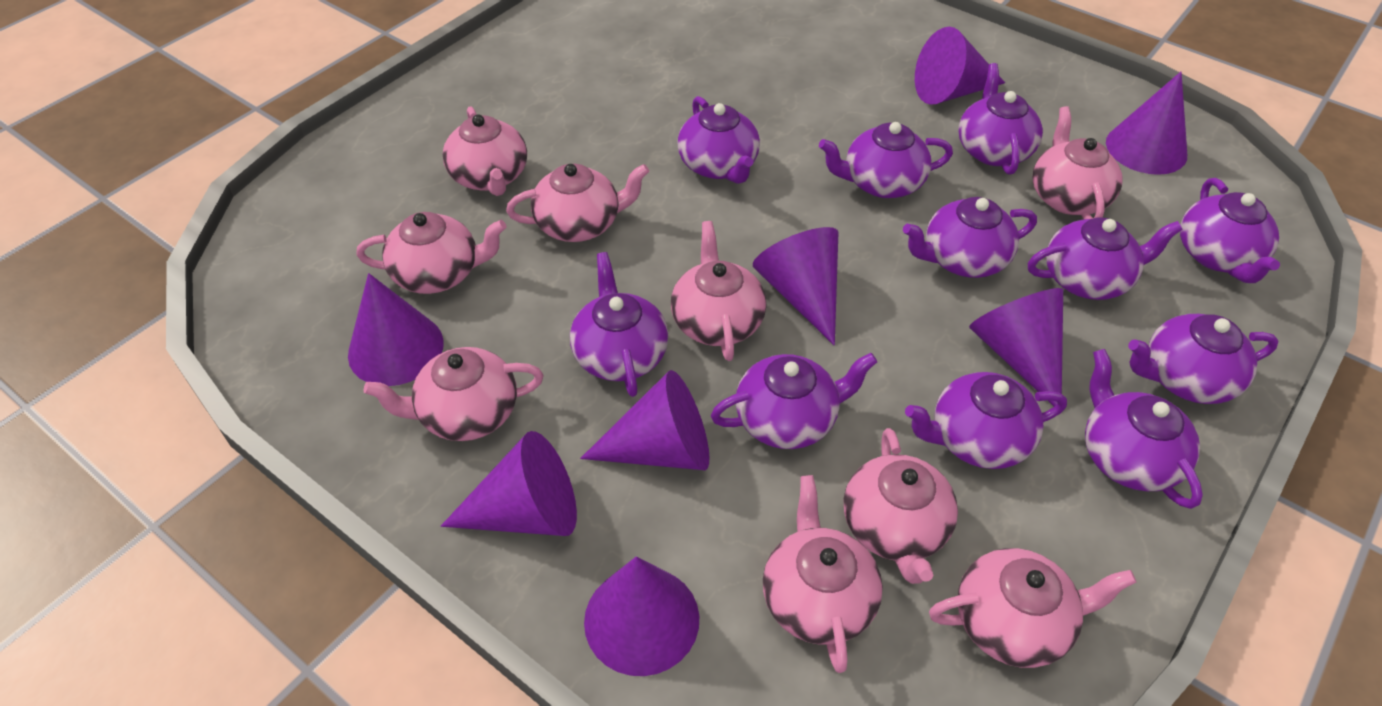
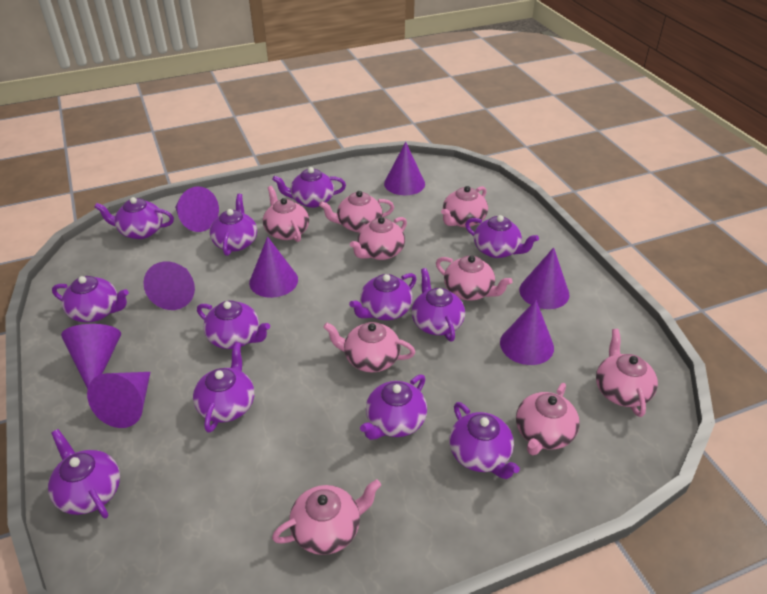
purple teapot: 11 -> 12

